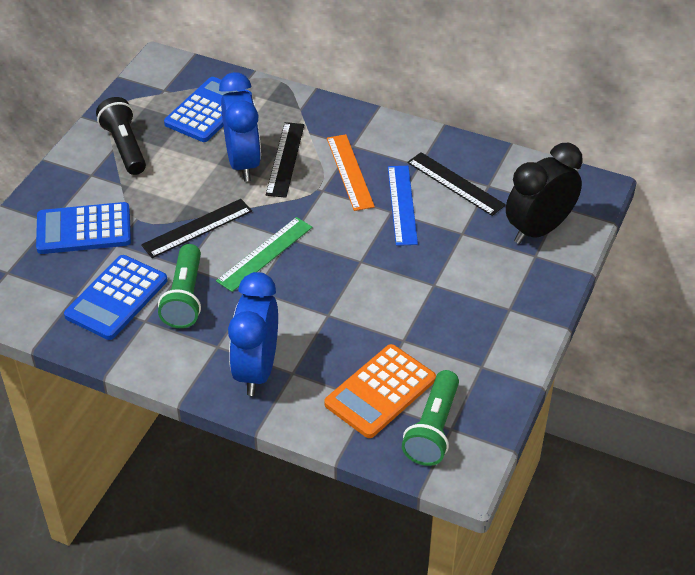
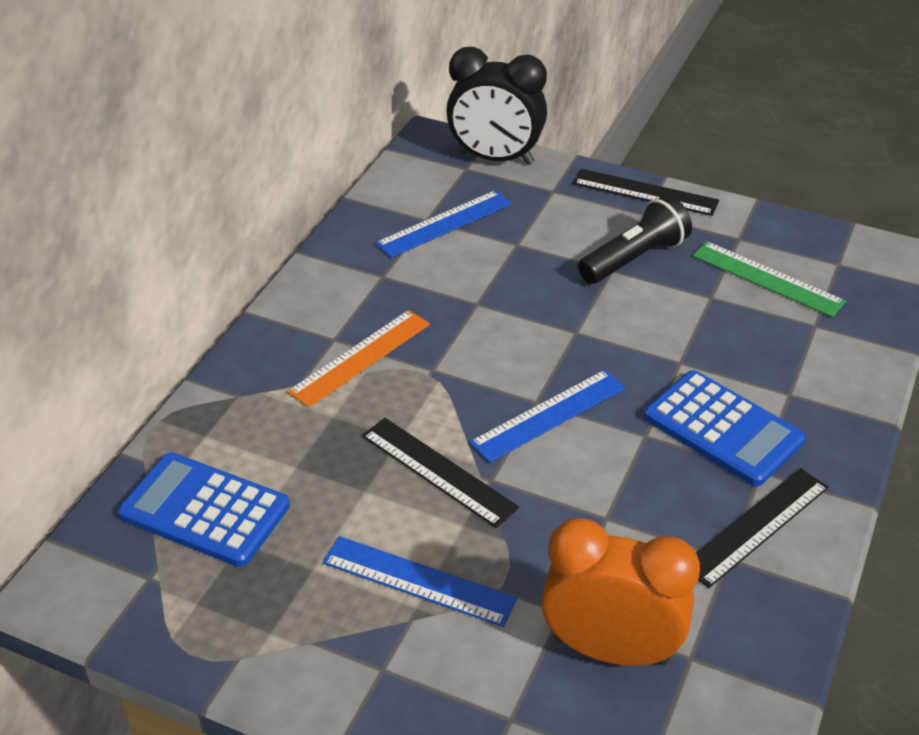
blue calculator: 3 -> 2
blue clock: 2 -> 0
blue ruler: 1 -> 3
green flashlight: 2 -> 0
orange calculator: 1 -> 0
orange clock: 0 -> 1

